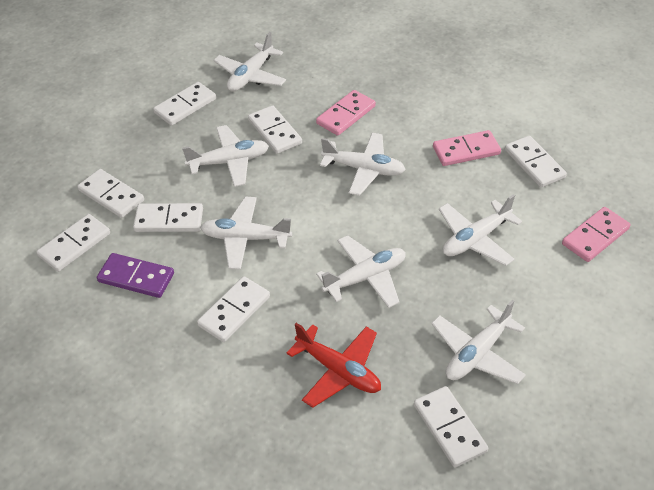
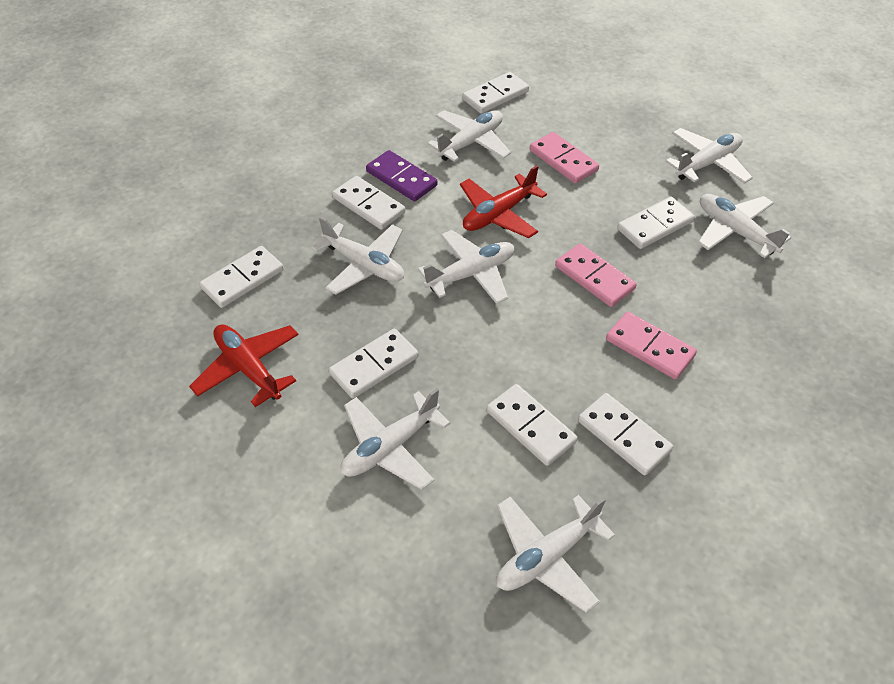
red plane: 1 -> 2
white domino: 8 -> 7

